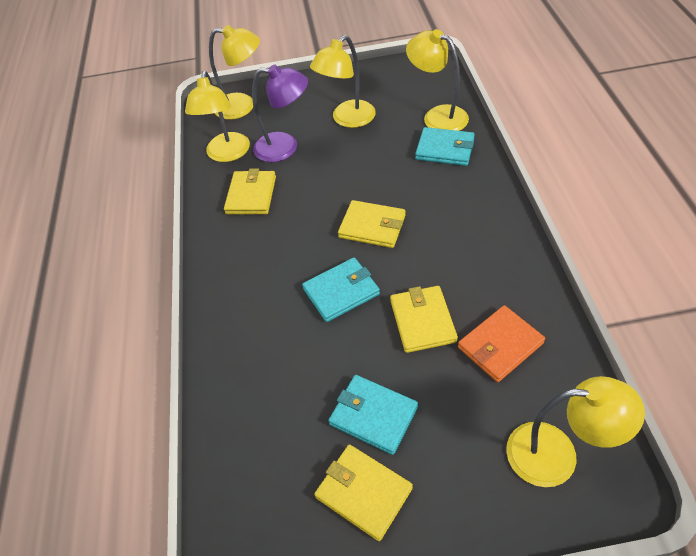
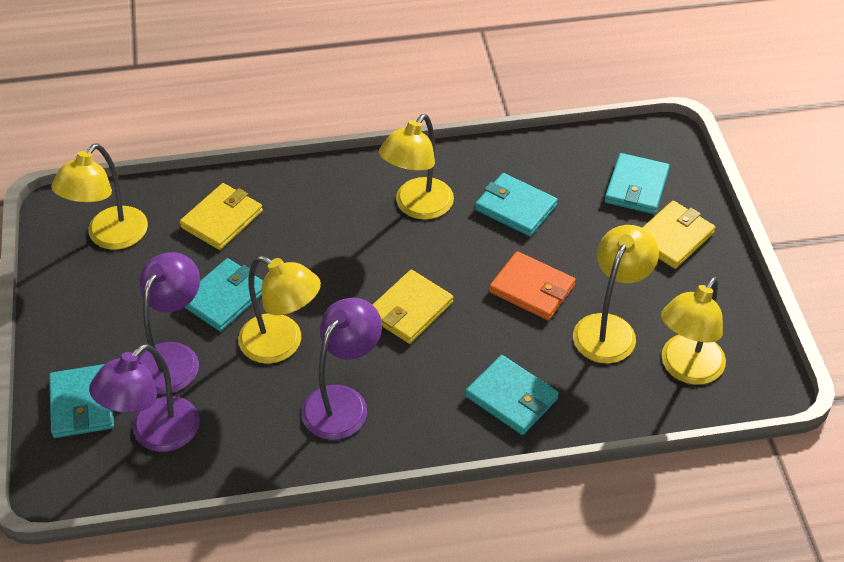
purple lamp: 1 -> 3
turquoise wallet: 3 -> 5
yellow wallet: 4 -> 3

